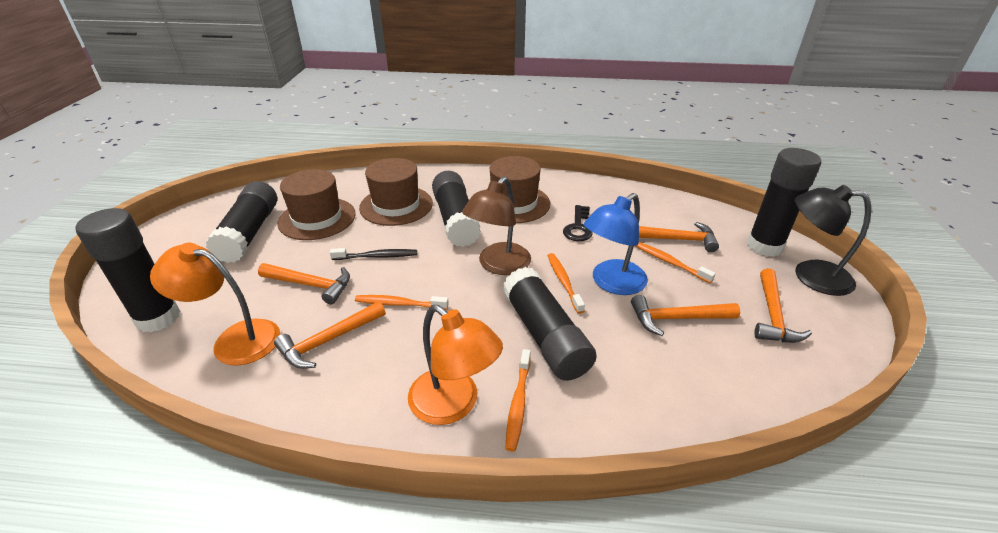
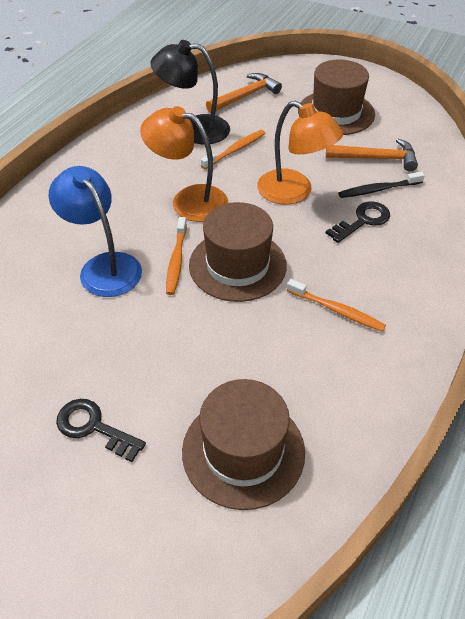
black glue stick: 5 -> 0
black key: 1 -> 2
brown lamp: 1 -> 0
orange hammer: 5 -> 2
orange toothbrush: 4 -> 3

